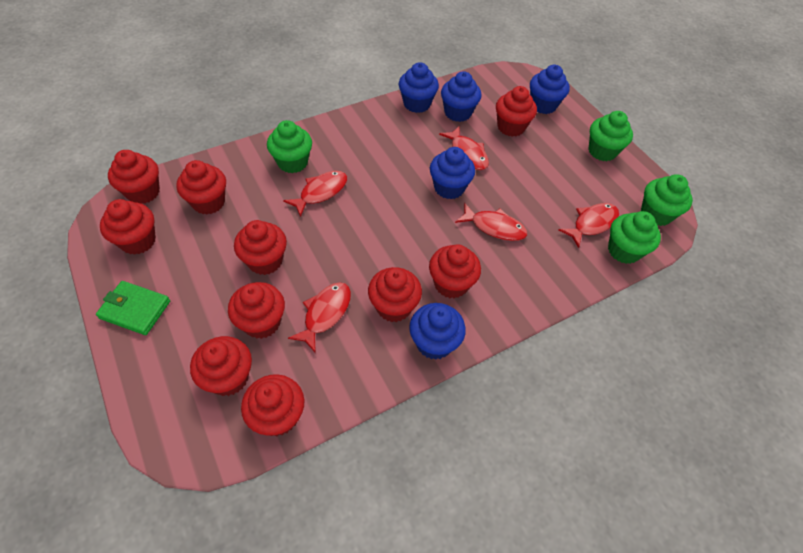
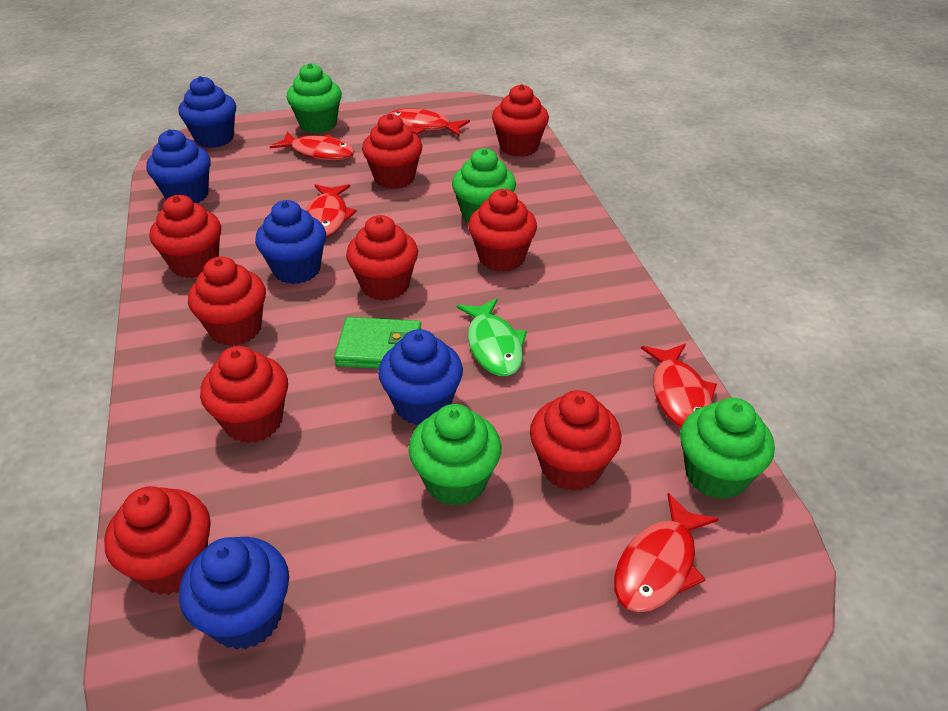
green fish: 0 -> 1
red cupcake: 10 -> 9

